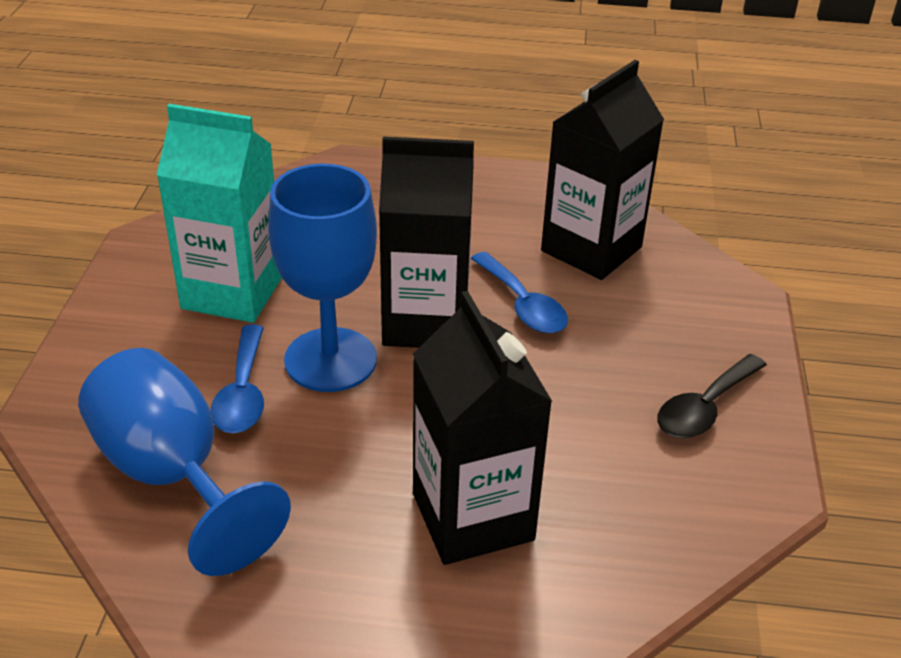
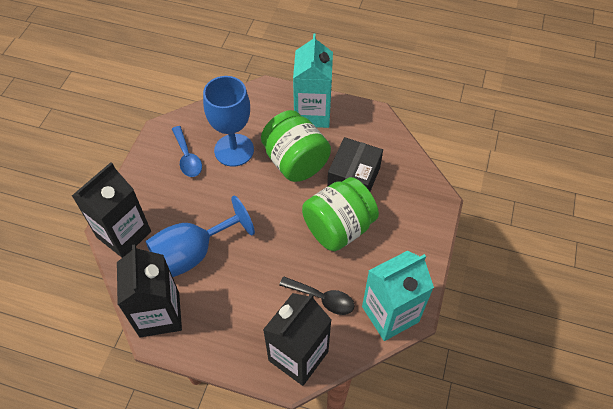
black box: 0 -> 1
blue spoon: 2 -> 1
green jar: 0 -> 2
turquoise carton: 1 -> 2

